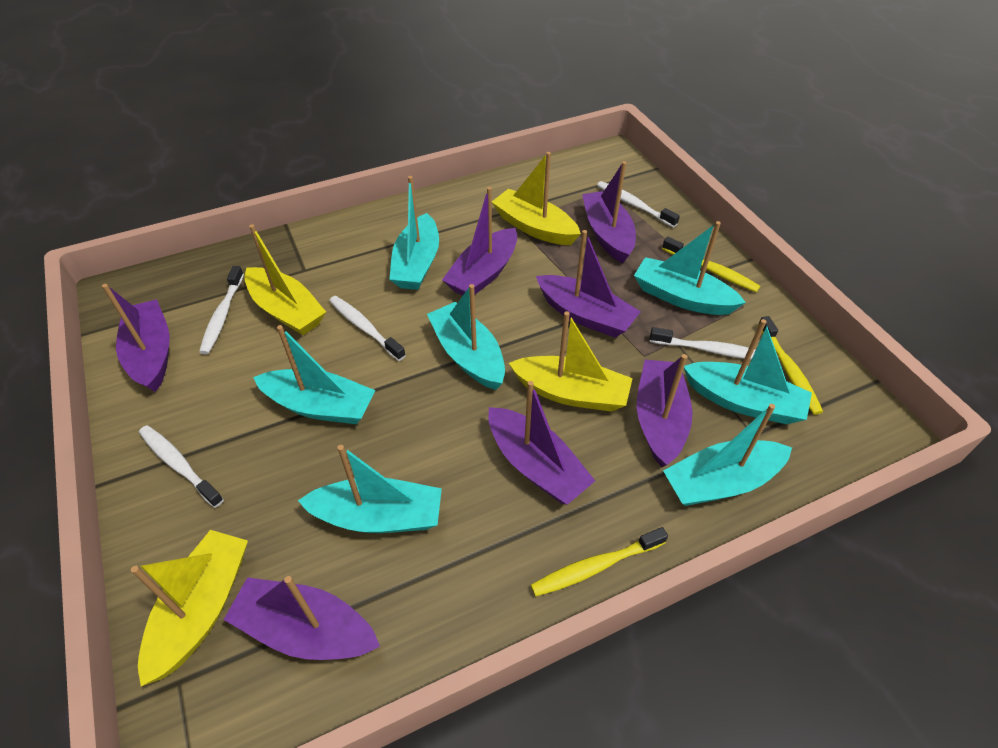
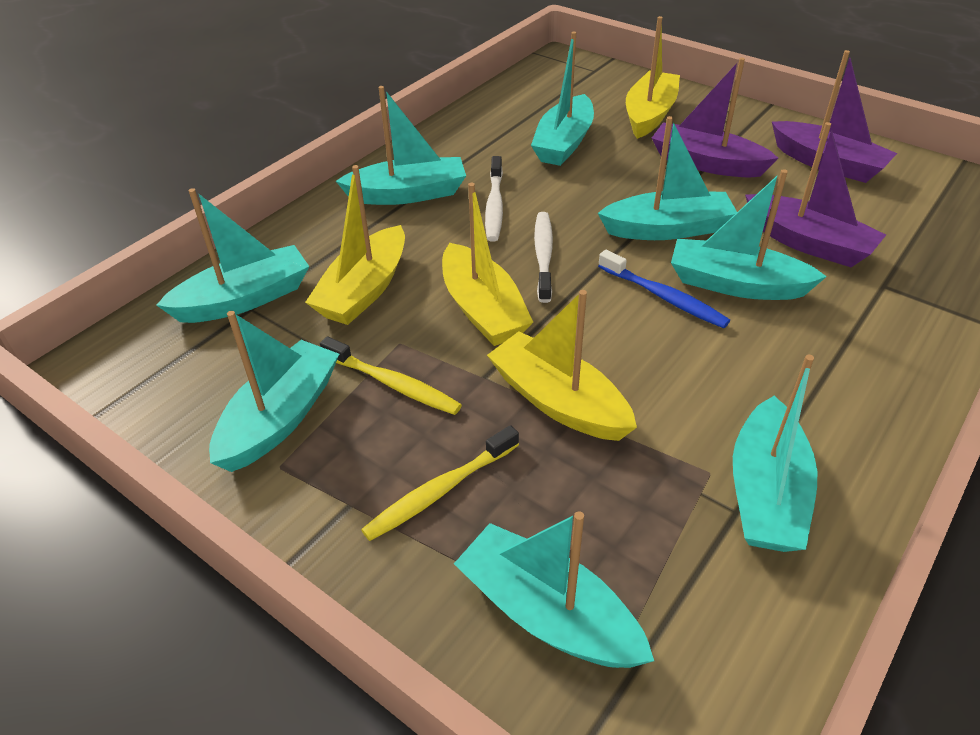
blue toothbrush: 0 -> 1
purple boat: 7 -> 3
turquoise boat: 7 -> 8
white toothbrush: 5 -> 2
yellow toothbrush: 3 -> 2

